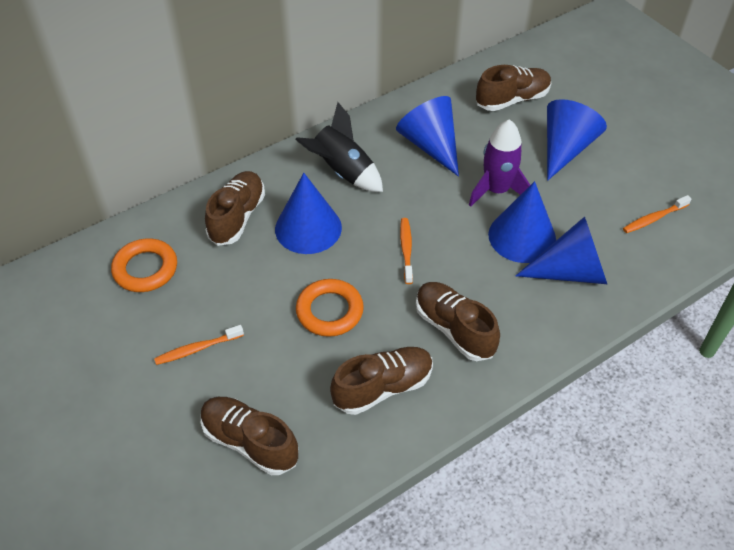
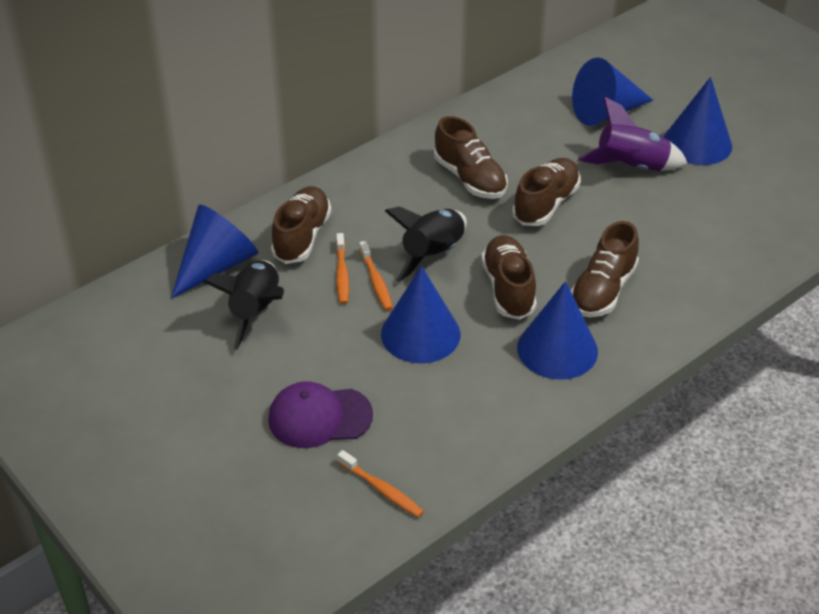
black rocket: 1 -> 2
orange ring: 2 -> 0
purple cap: 0 -> 1

